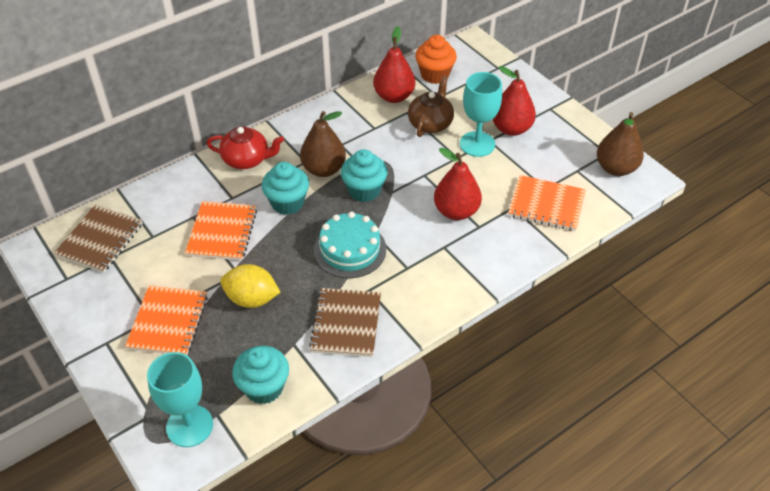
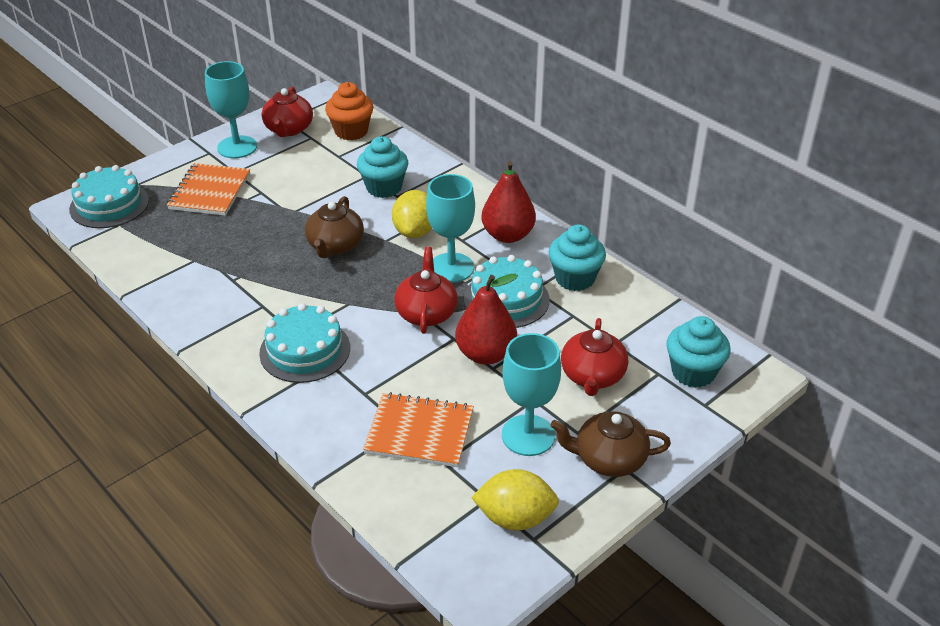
brown notebook: 2 -> 0
brown pear: 2 -> 0
brown teapot: 1 -> 2
orange notebook: 3 -> 2
red pear: 3 -> 2
red teapot: 1 -> 3
turquoise cake: 1 -> 3
turquoise goblet: 2 -> 3
yellow lemon: 1 -> 2

